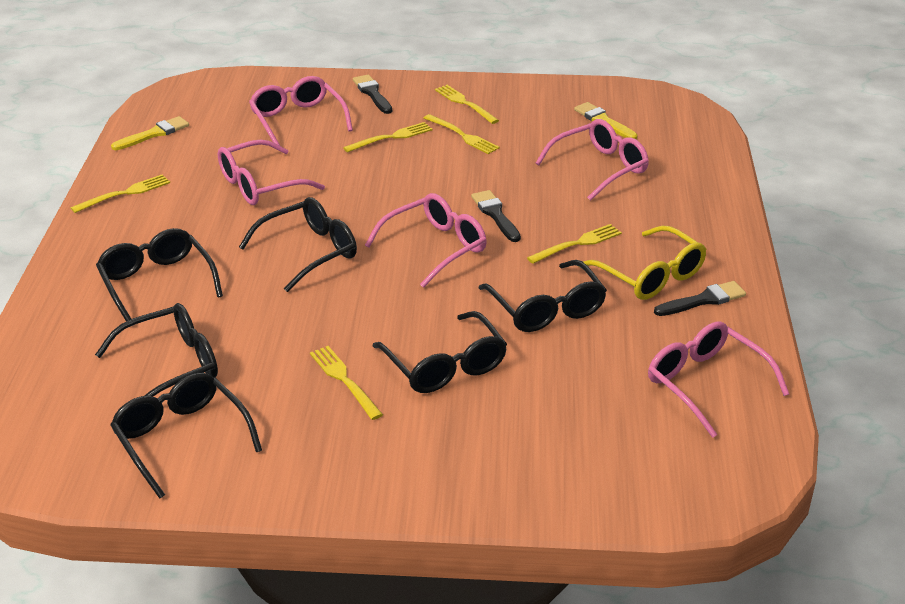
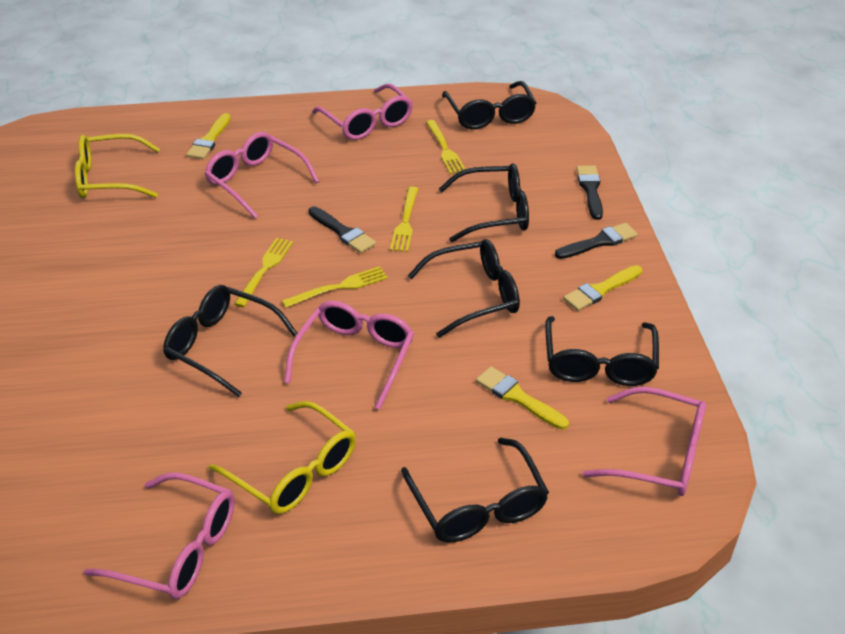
yellow brush: 2 -> 3
yellow fork: 6 -> 4
yellow glasses: 1 -> 2

